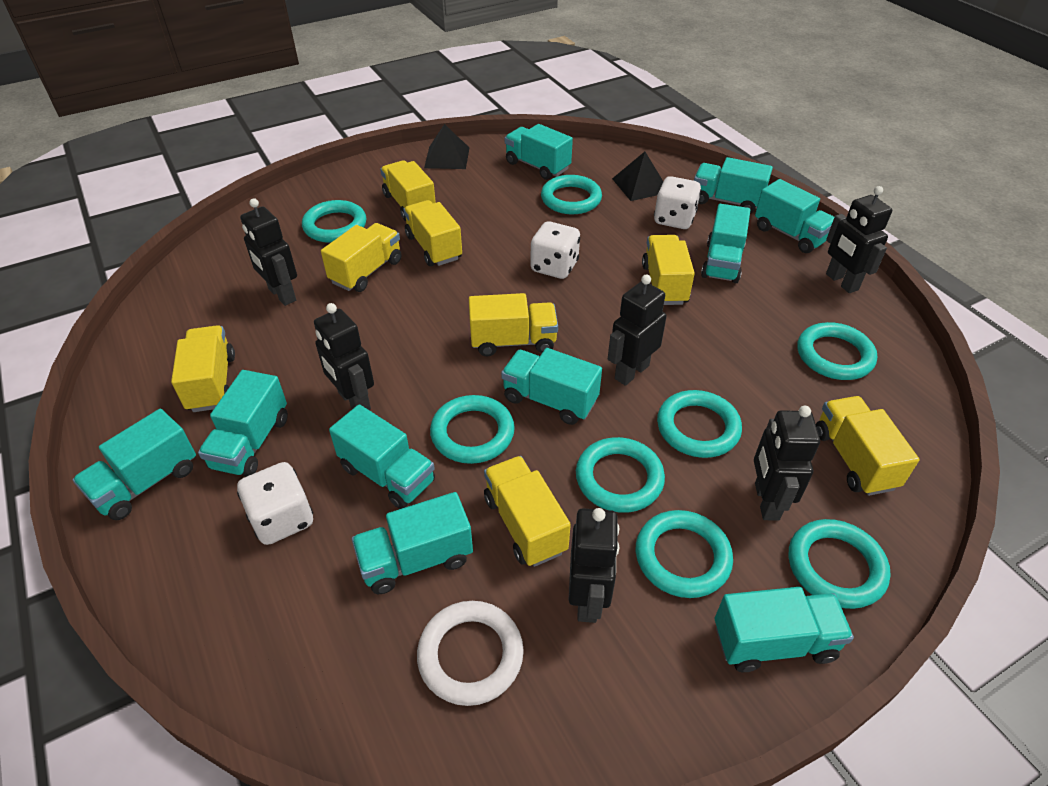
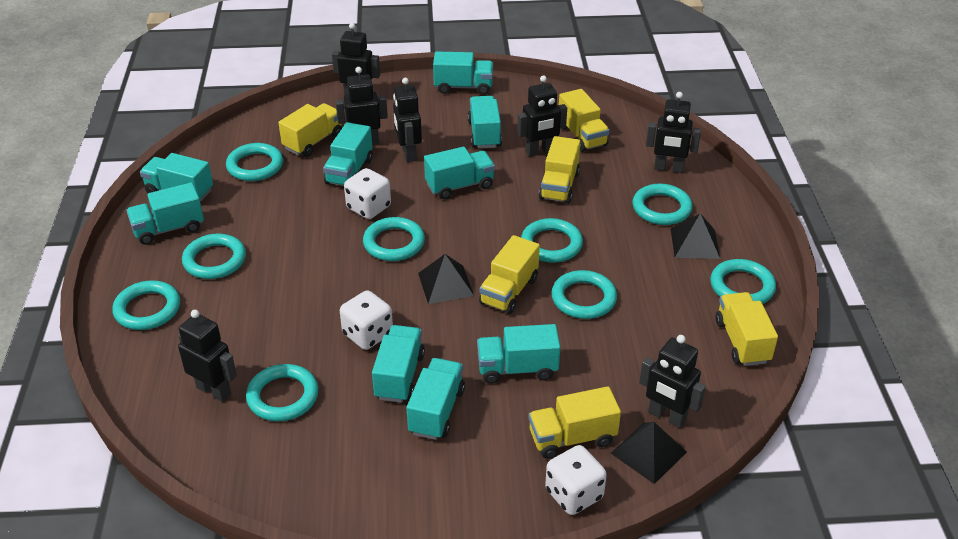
black pyramid: 2 -> 3
black robot: 6 -> 7
turquoise ring: 8 -> 9
turquoise truck: 10 -> 9
white ring: 1 -> 0
yellow truck: 8 -> 6

